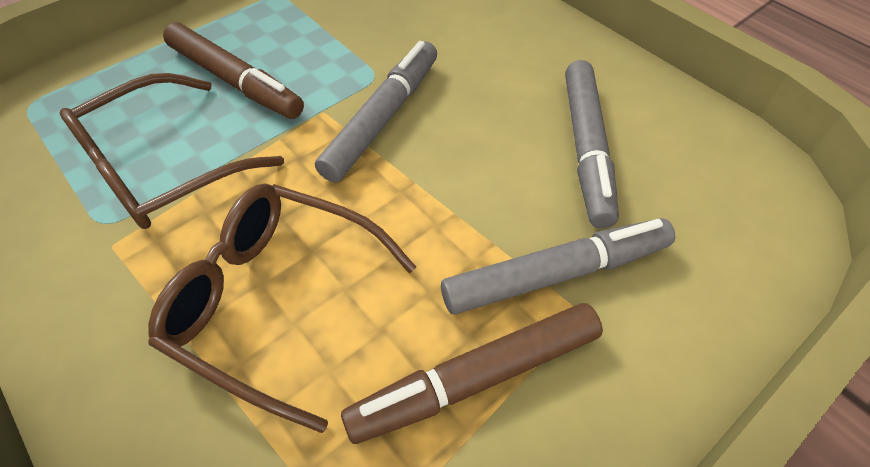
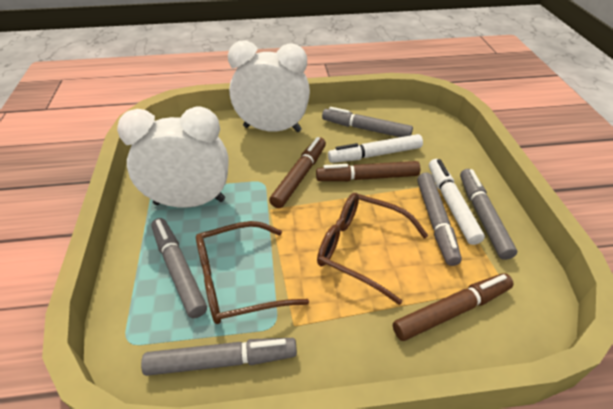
brown marker: 2 -> 3
grey marker: 3 -> 5
white clock: 0 -> 2
white marker: 0 -> 2

